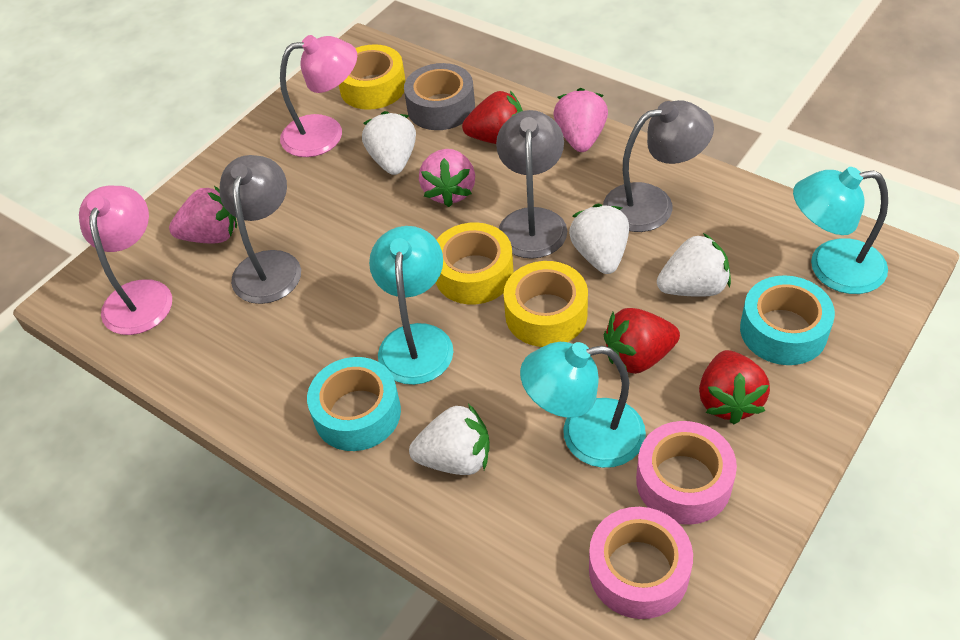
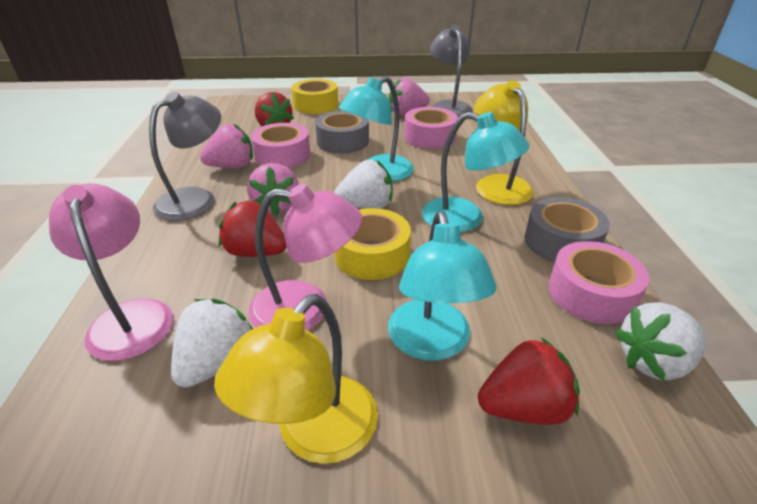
grey lamp: 3 -> 2
grey tape: 1 -> 2
pink tape: 2 -> 3
turquoise tape: 2 -> 0
white strawberry: 4 -> 3
yellow lamp: 0 -> 2
yellow tape: 3 -> 2

